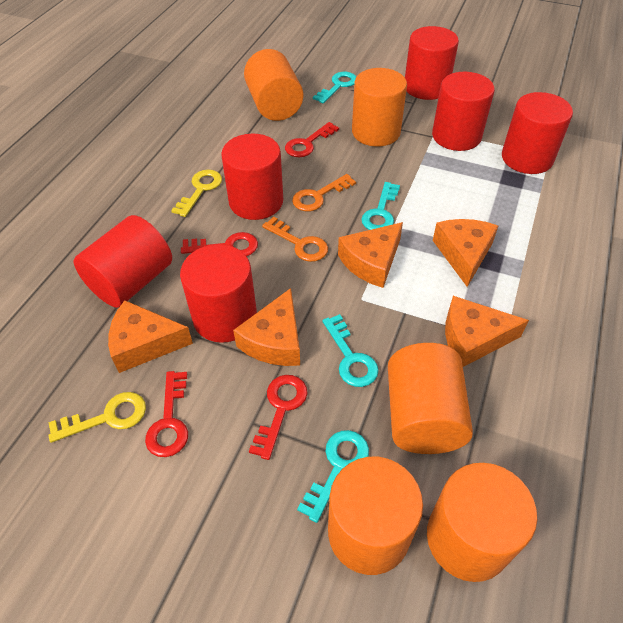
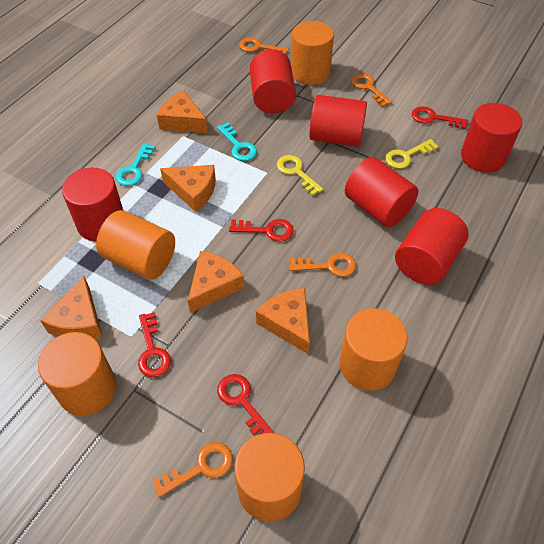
orange key: 2 -> 4
turquoise key: 4 -> 2

